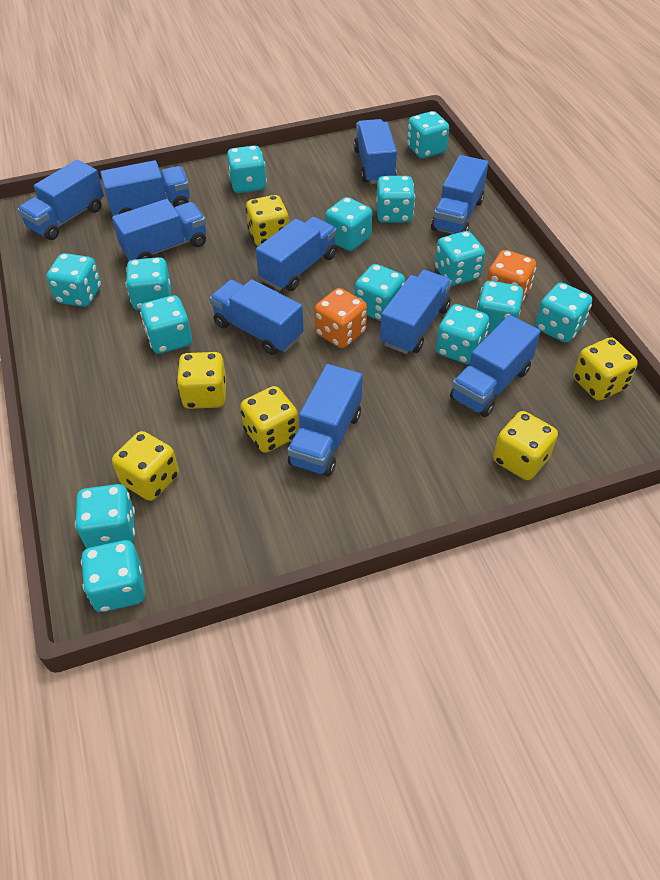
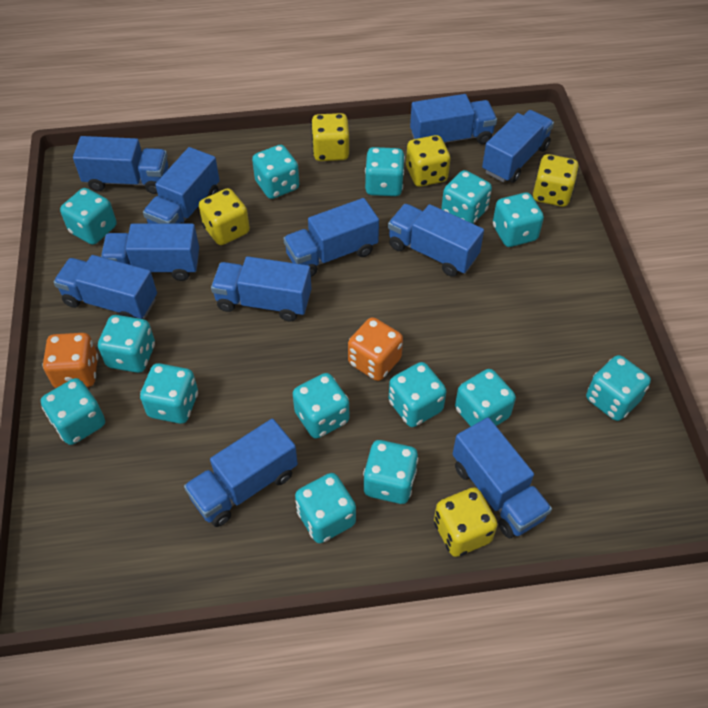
blue truck: 10 -> 11
yellow dice: 6 -> 5

